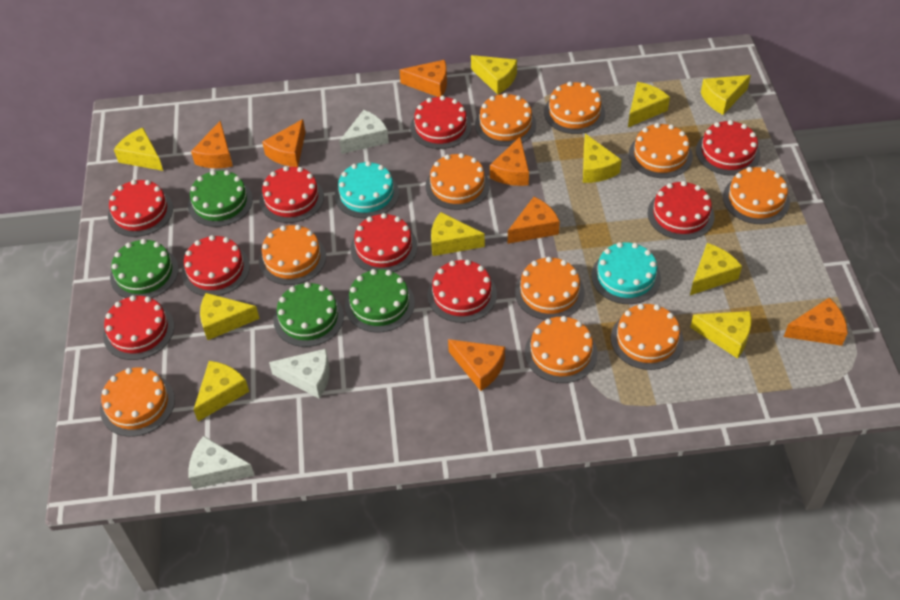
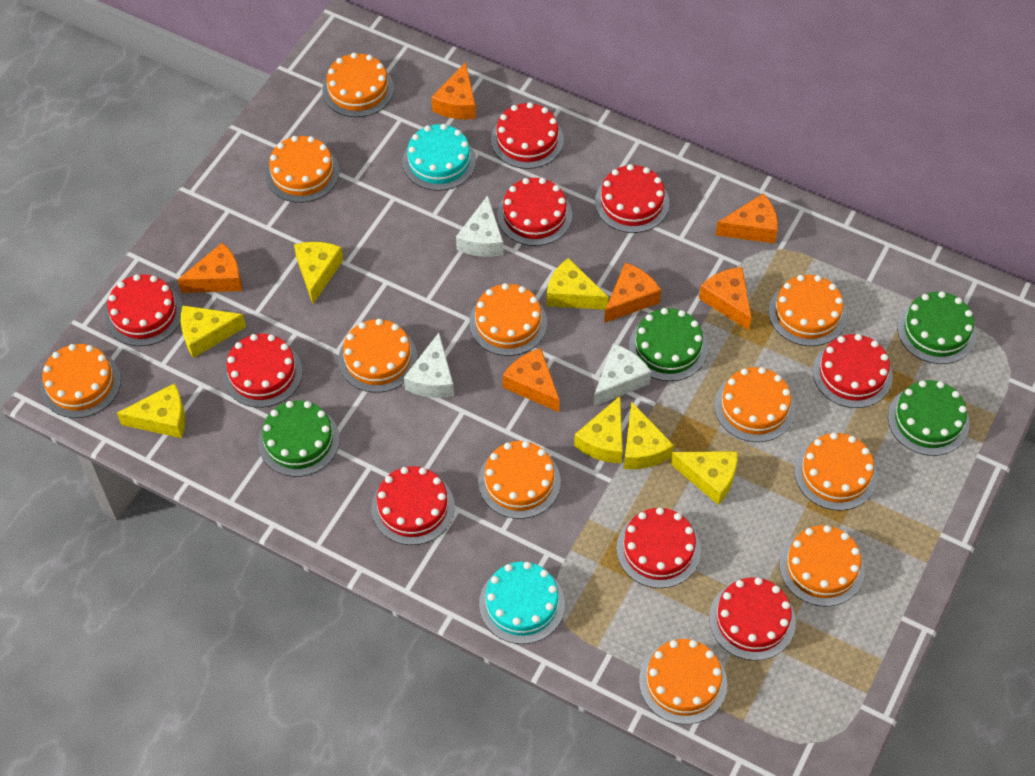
orange cake: 10 -> 11
orange cheese: 7 -> 6
yellow cheese: 10 -> 7

